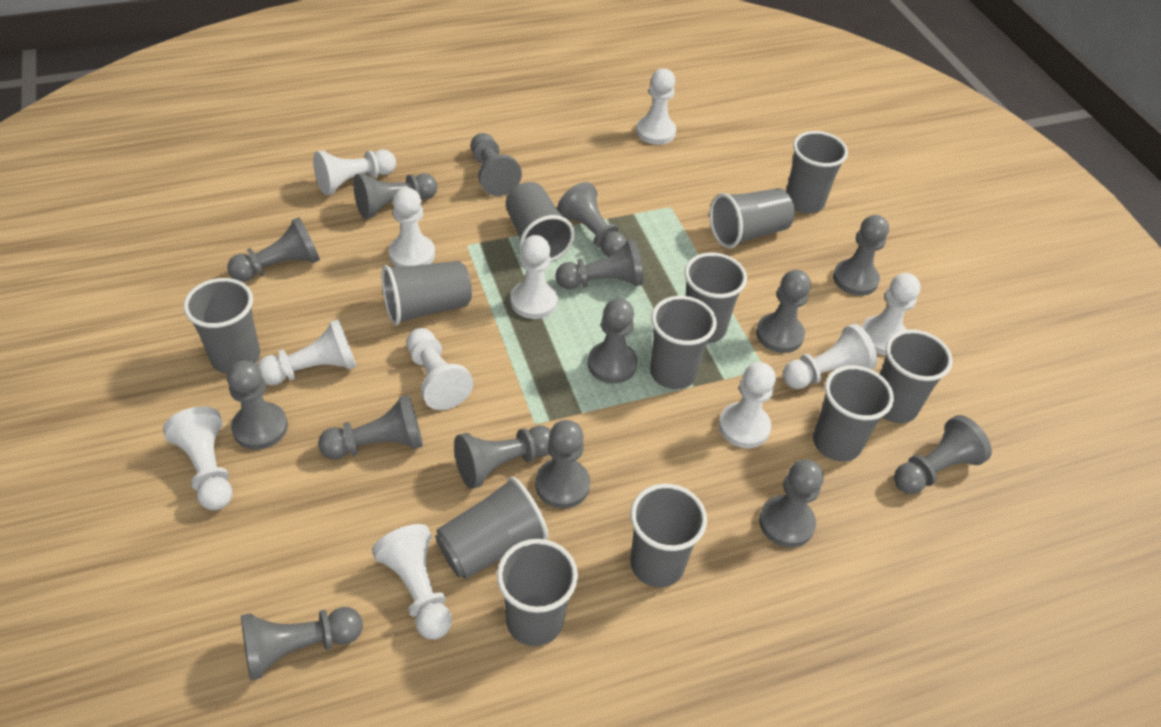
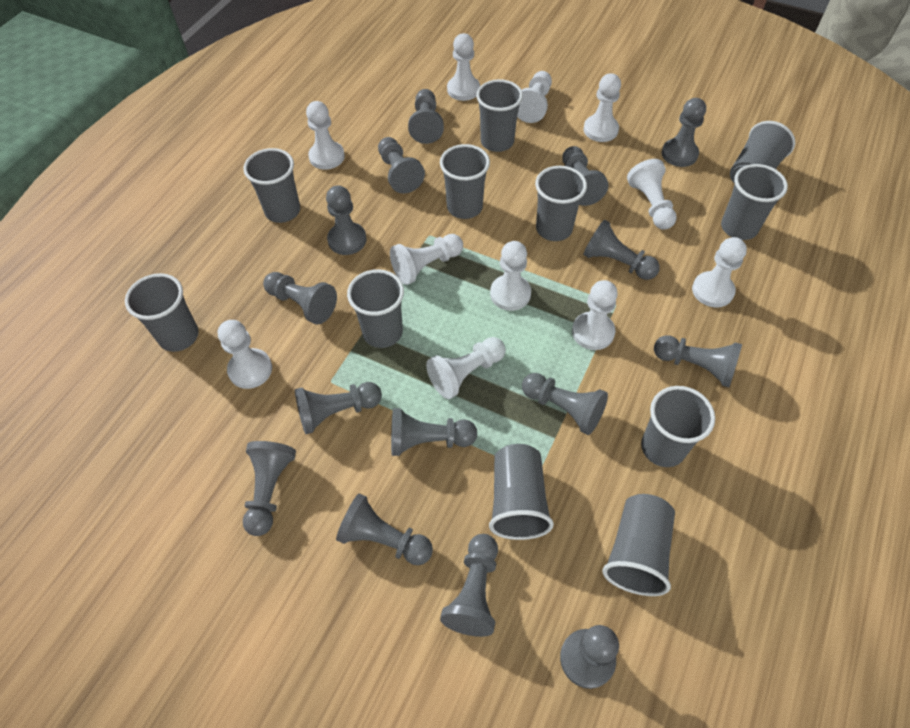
grey cup: 12 -> 11

